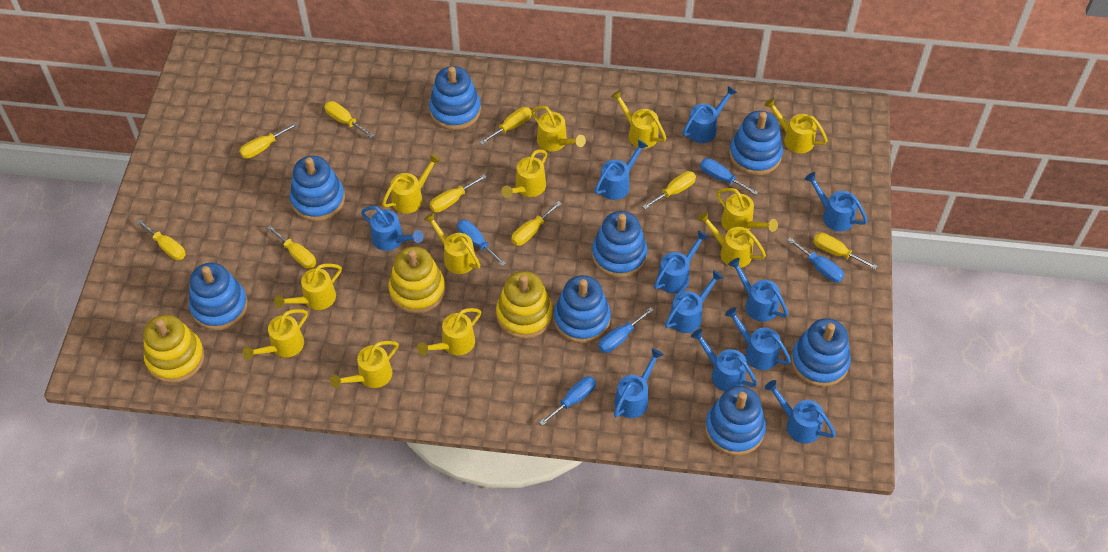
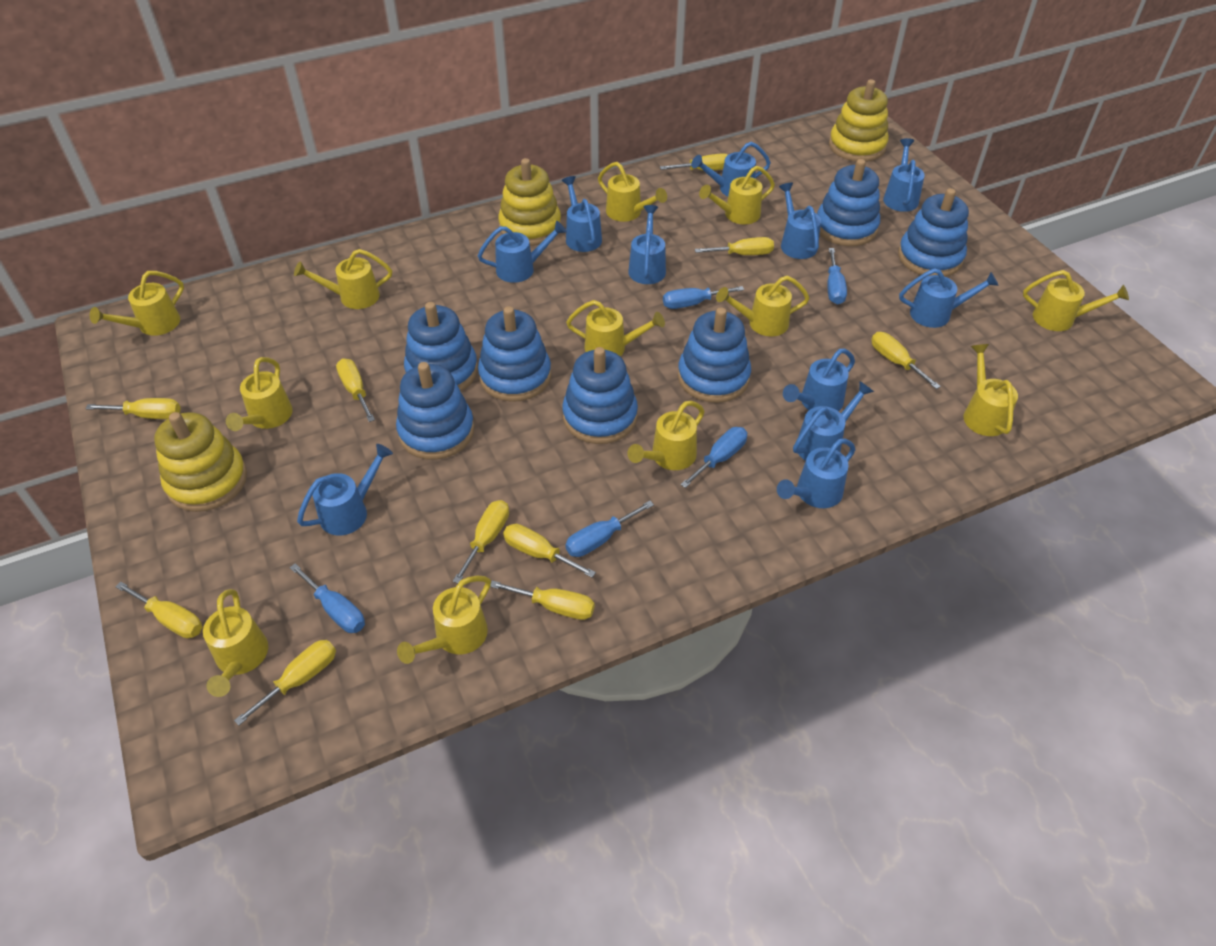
blue stacking toy: 8 -> 7
yellow screwdriver: 9 -> 10

